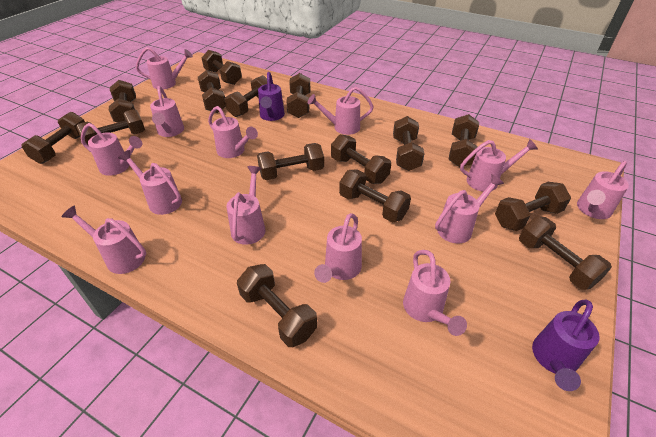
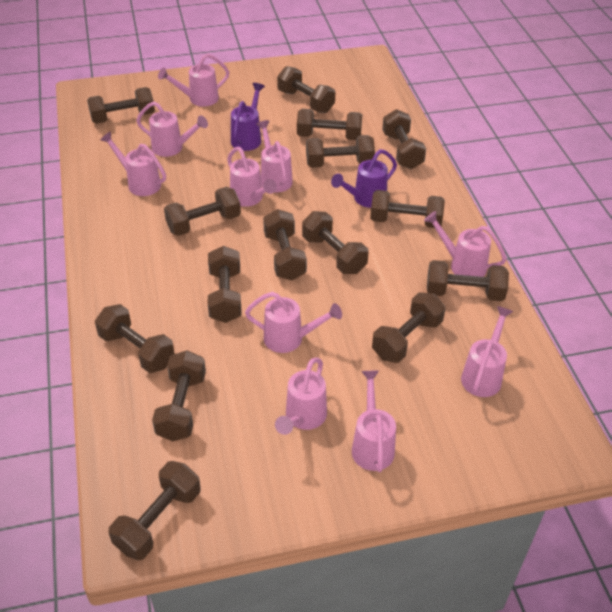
pink watering can: 13 -> 10

